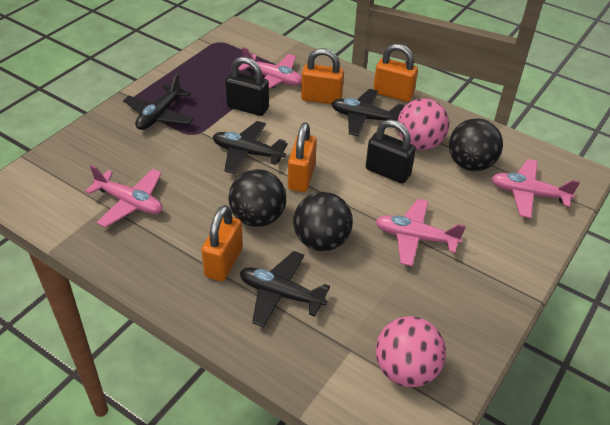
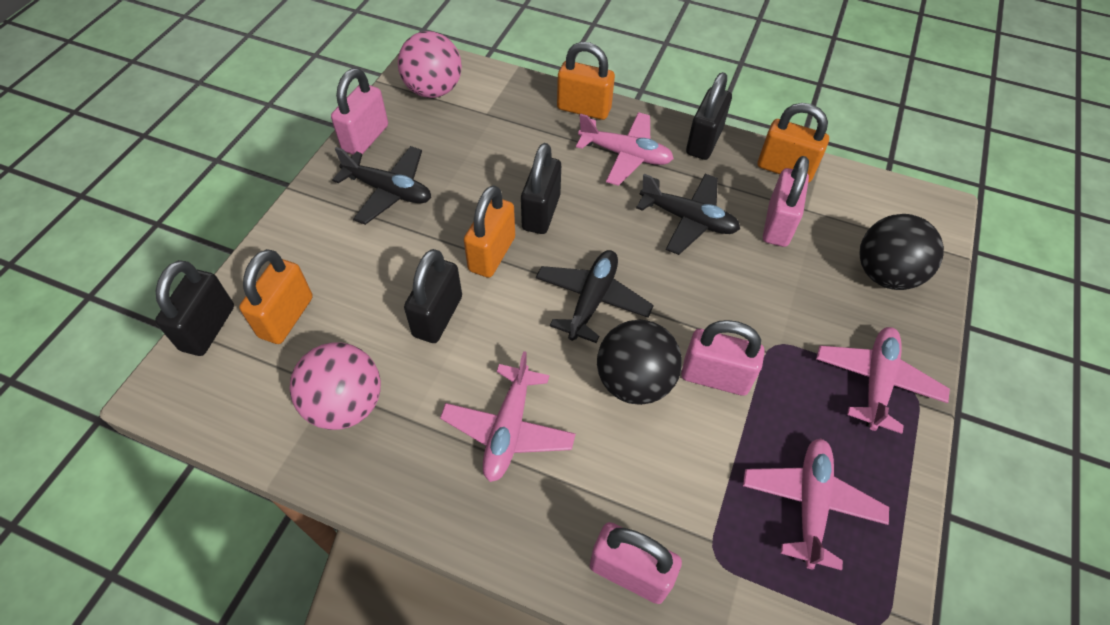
black ball: 3 -> 2
black padlock: 2 -> 4
black plane: 4 -> 3
pink padlock: 0 -> 4

